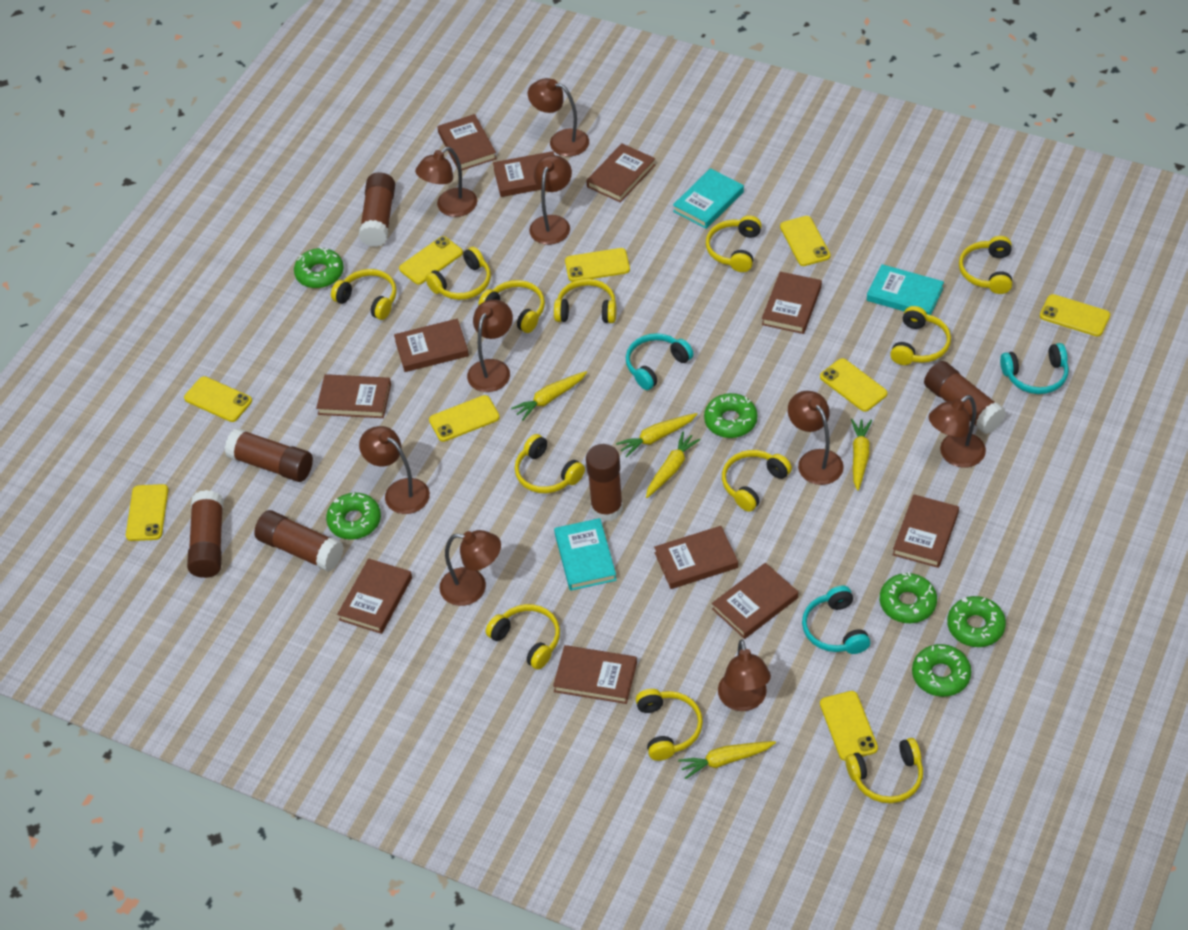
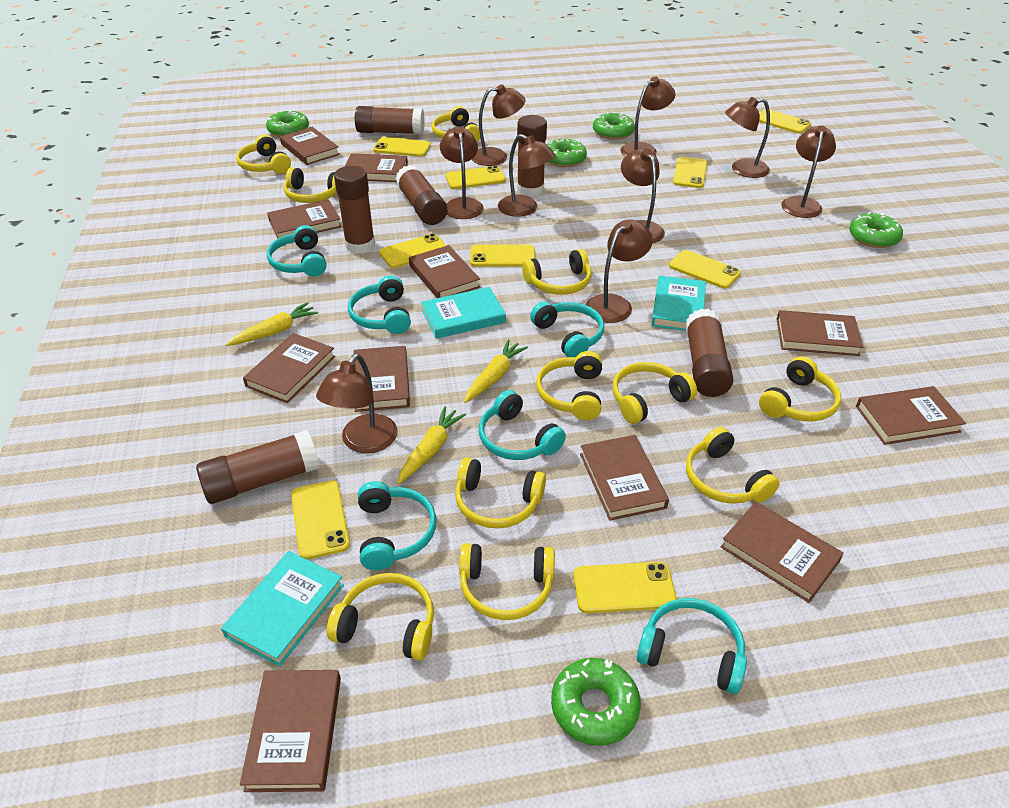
green donut: 6 -> 5
turquoise headphones: 3 -> 6
yellow carrot: 5 -> 3
yellow headphones: 12 -> 11

